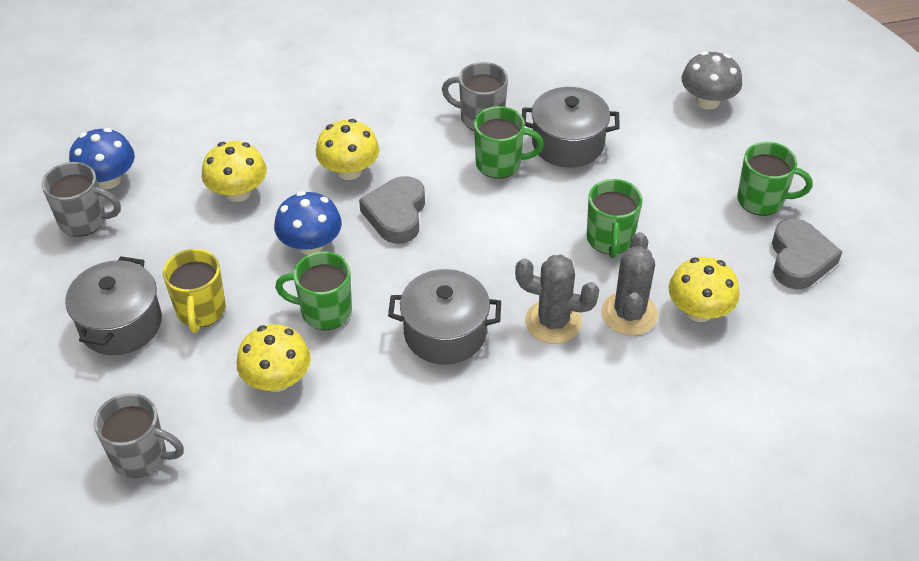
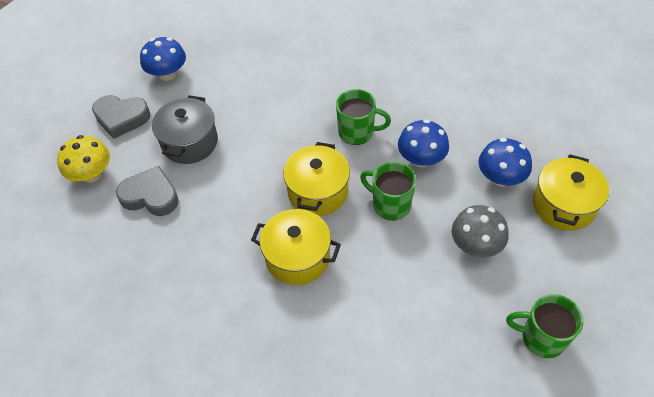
blue mushroom: 2 -> 3
green mug: 4 -> 3
grey cactus: 2 -> 0
grey mug: 3 -> 0
grey pot: 3 -> 1
yellow mug: 1 -> 0
yellow mushroom: 4 -> 1
yellow pot: 0 -> 3

